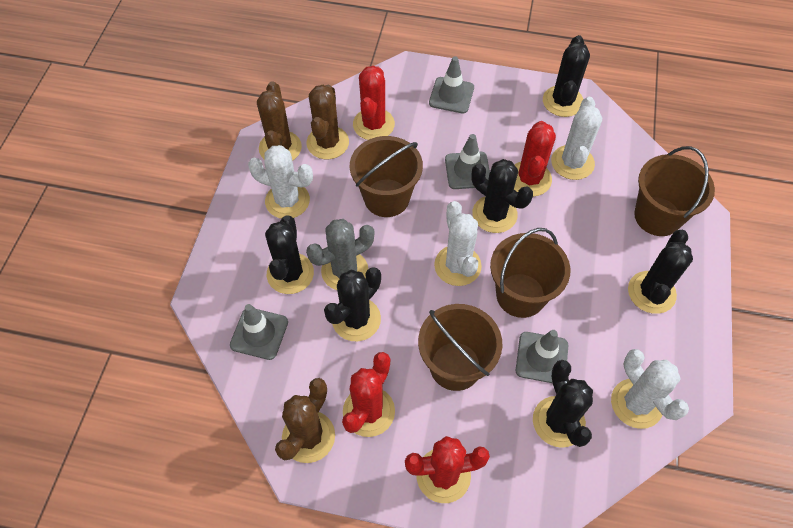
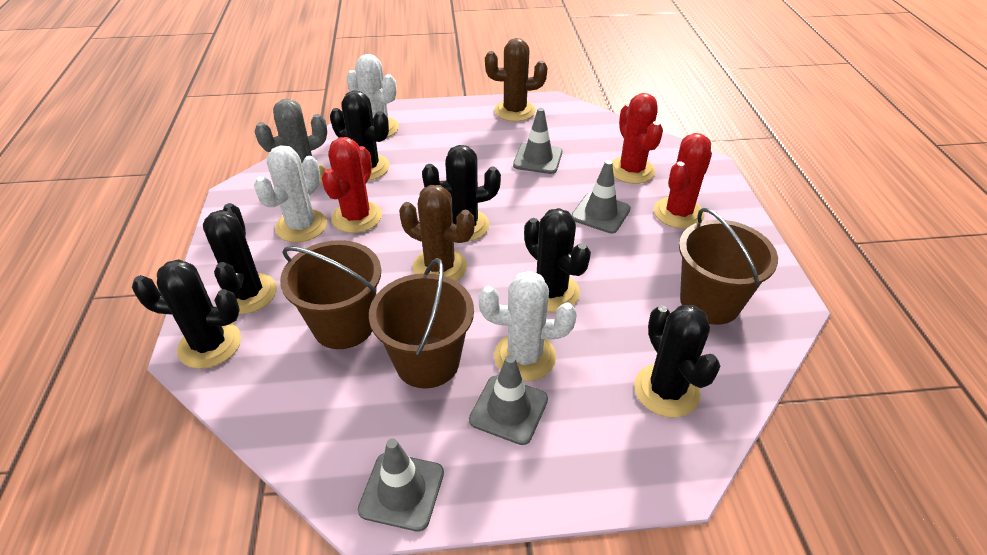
brown bucket: 4 -> 3
brown cactus: 3 -> 2
red cactus: 4 -> 3
white cactus: 4 -> 3

